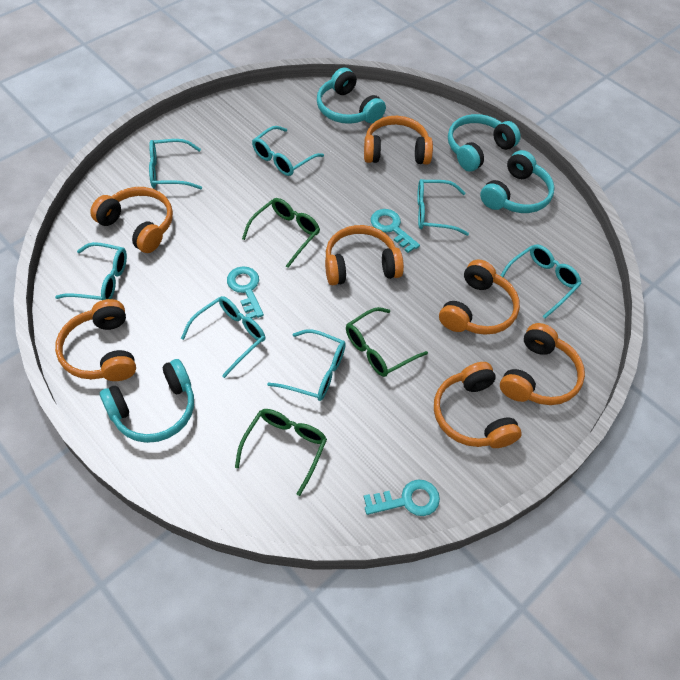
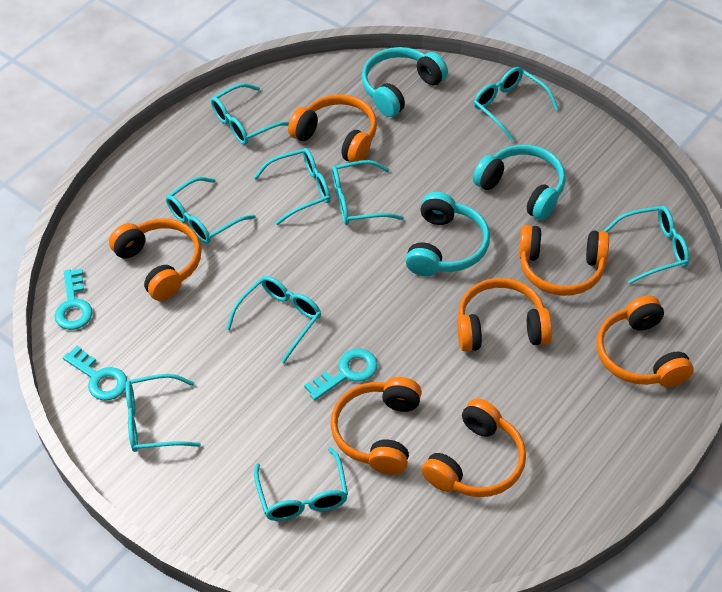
green glasses: 3 -> 0
turquoise glasses: 7 -> 9
turquoise headphones: 4 -> 3

